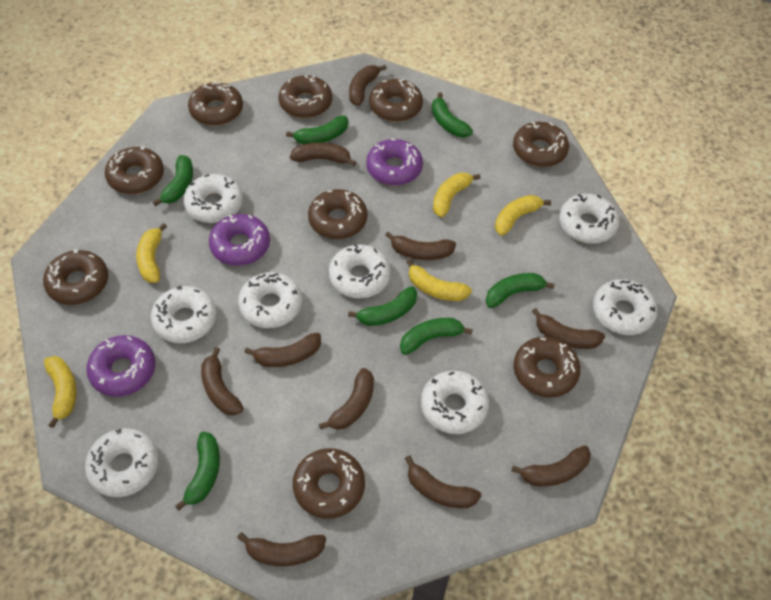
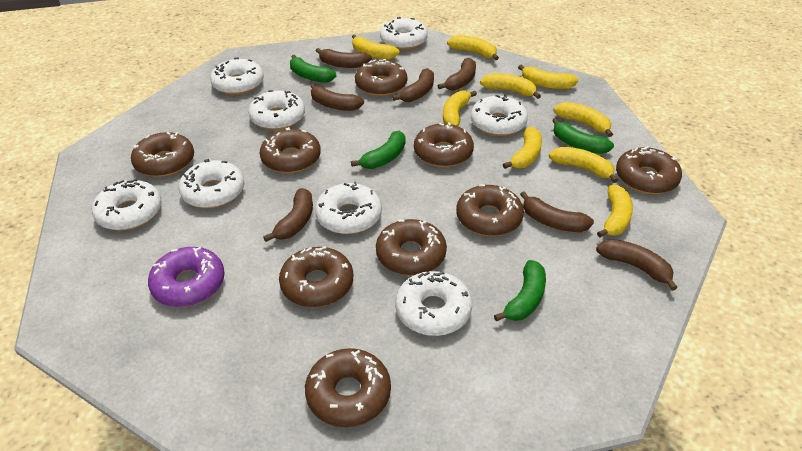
brown banana: 10 -> 7
green banana: 7 -> 4
purple donut: 3 -> 1
yellow banana: 5 -> 9

